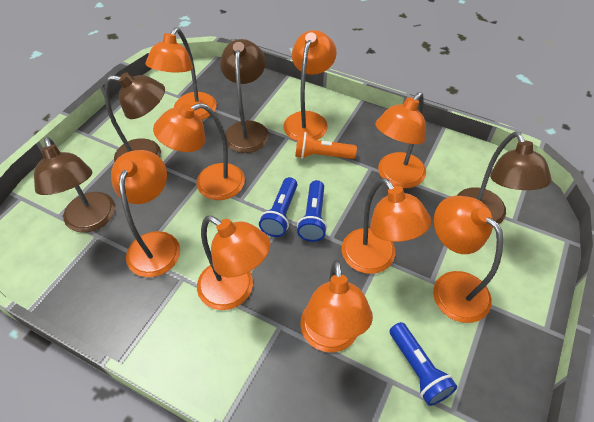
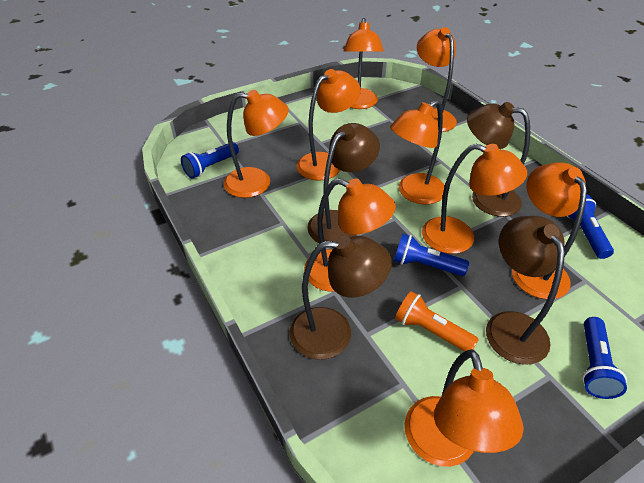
blue flashlight: 3 -> 4

